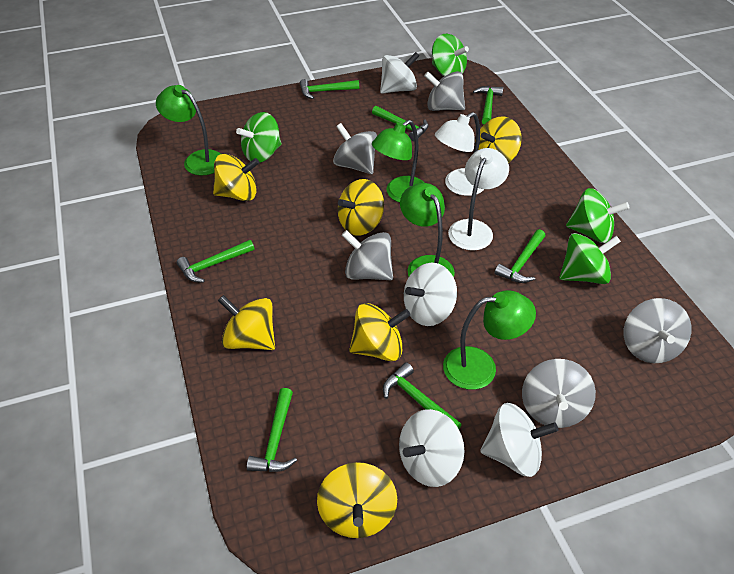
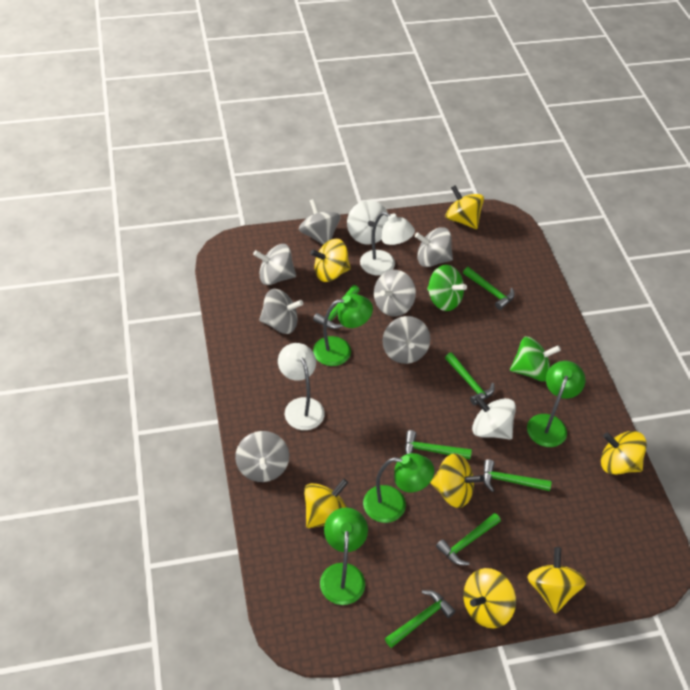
green spinning top: 4 -> 2
grey spinning top: 5 -> 7
white spinning top: 4 -> 2
yellow spinning top: 6 -> 7

